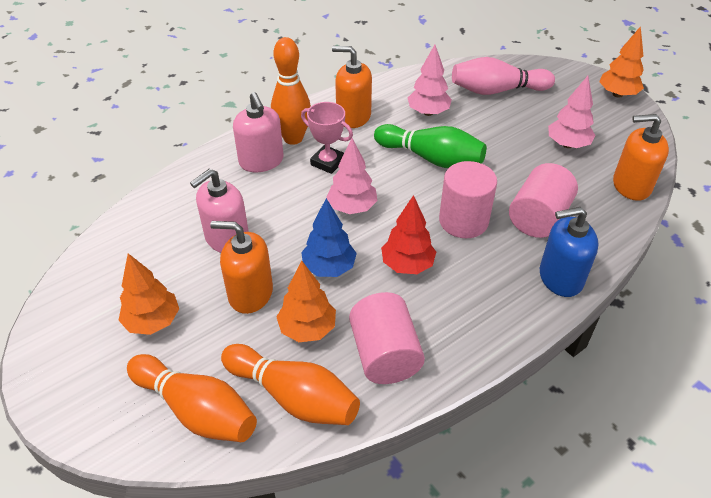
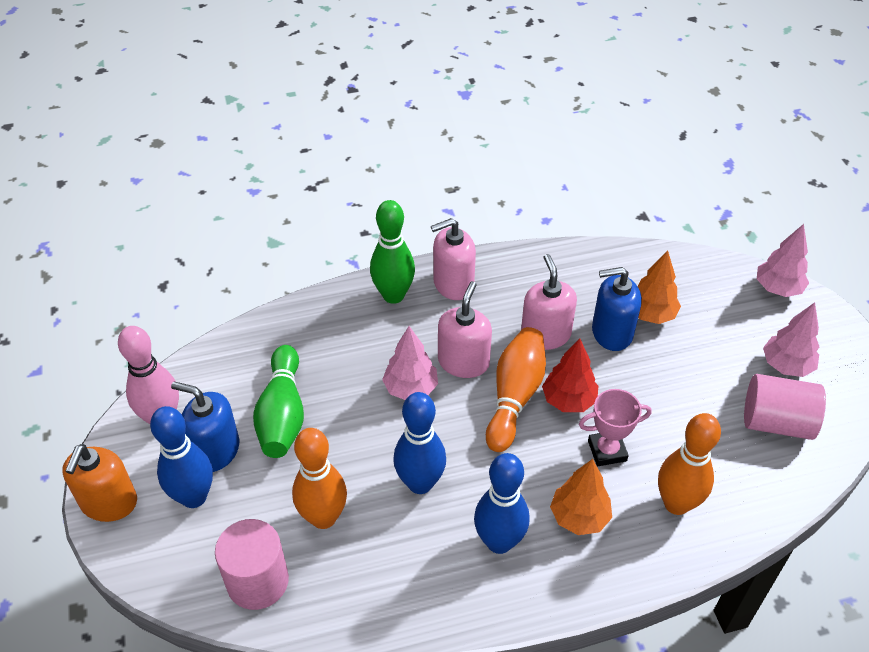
blue bowling pin: 0 -> 3
blue soap dispenser: 1 -> 2
blue tree: 1 -> 0
green bowling pin: 1 -> 2
orange soap dispenser: 3 -> 1
orange tree: 3 -> 2
pink cylinder: 3 -> 2
pink soap dispenser: 2 -> 3

